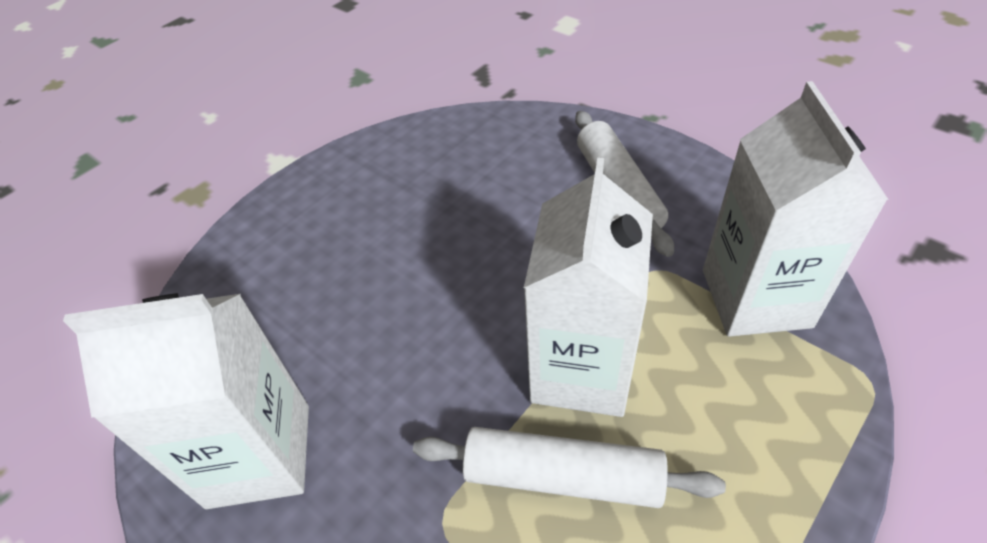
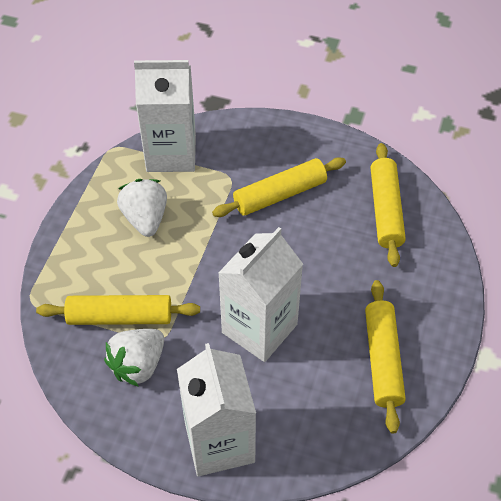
white rolling pin: 2 -> 0
white strawberry: 0 -> 2
yellow rolling pin: 0 -> 4

